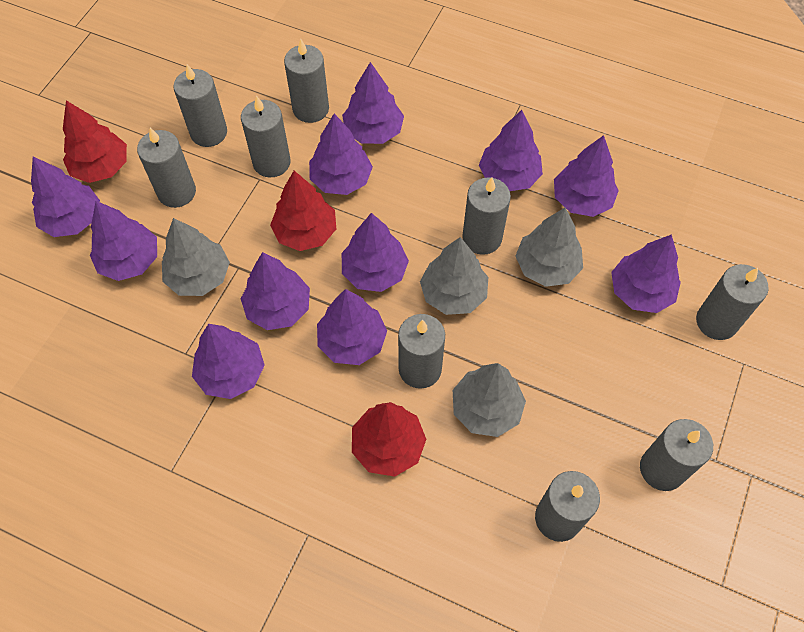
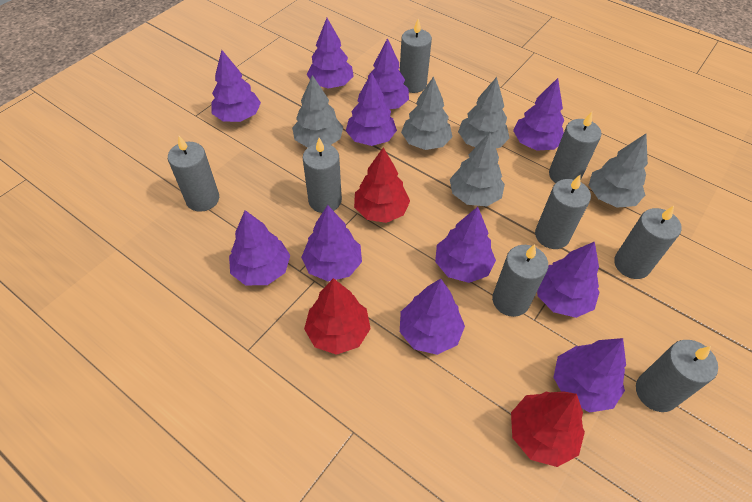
grey candle: 9 -> 8
grey tree: 4 -> 5

